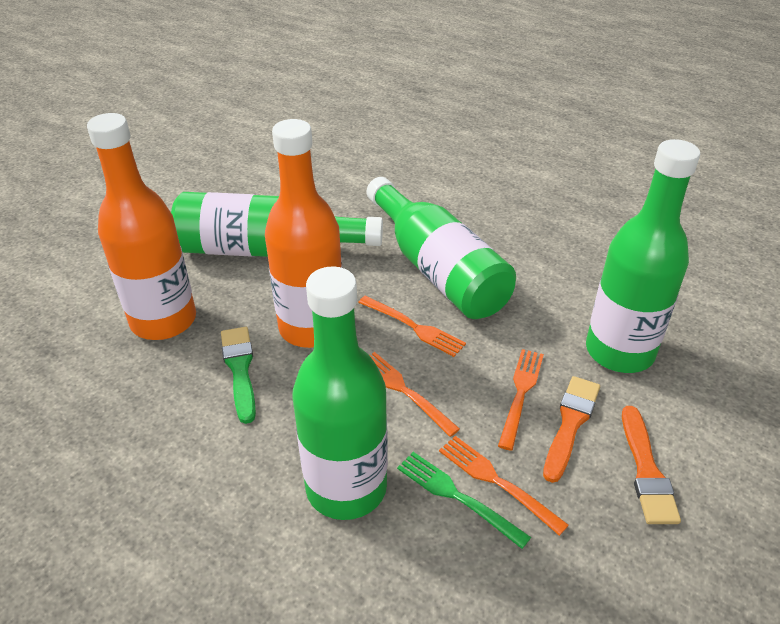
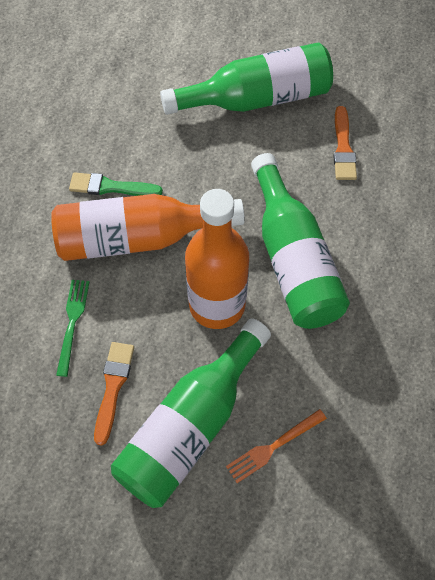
green bottle: 4 -> 3
orange fork: 4 -> 1

